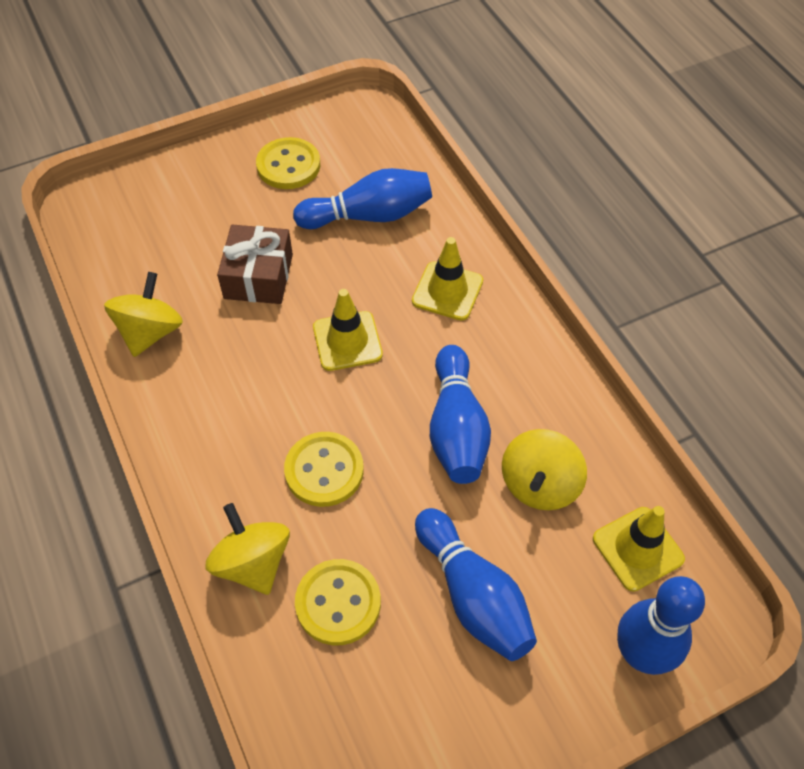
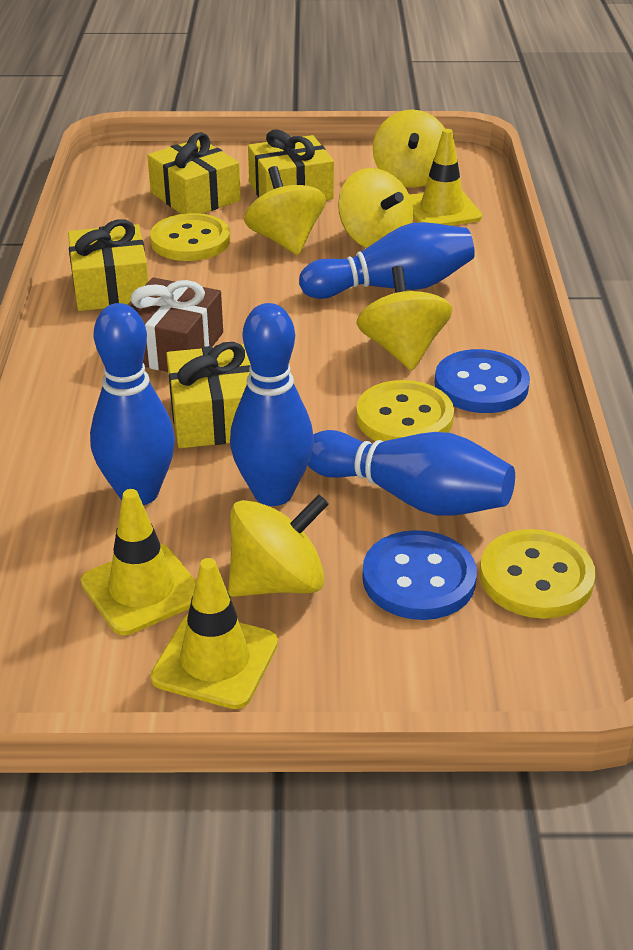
blue button: 0 -> 2
yellow gift: 0 -> 4
yellow spinning top: 3 -> 5

